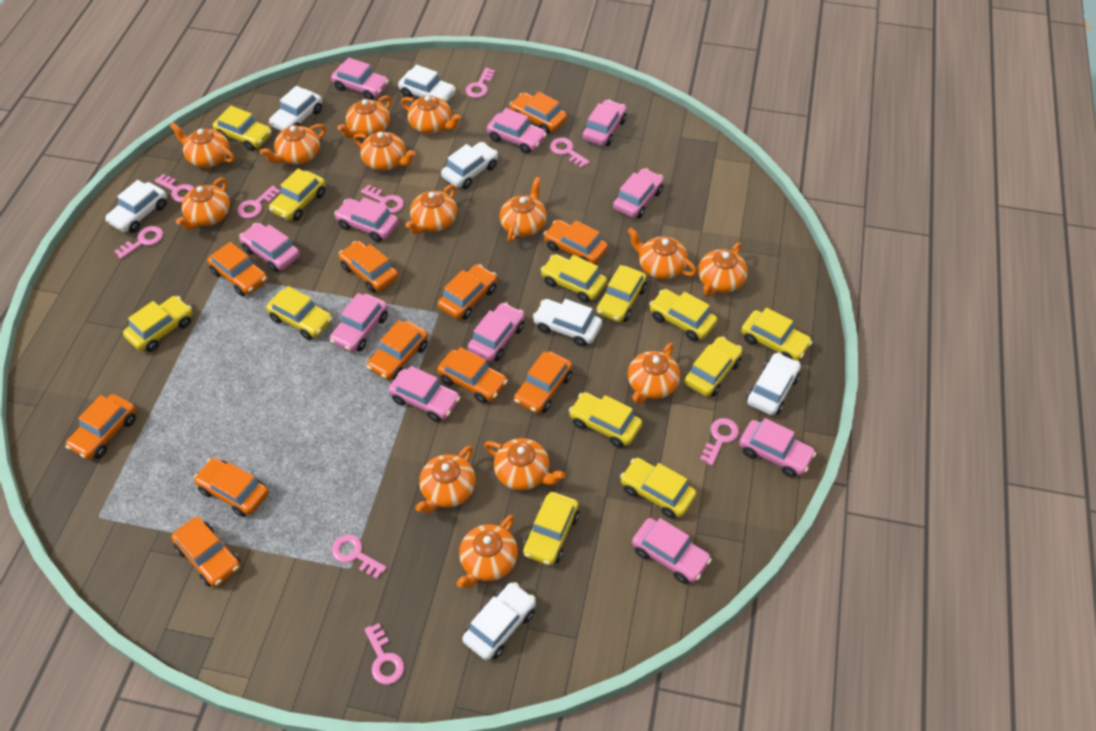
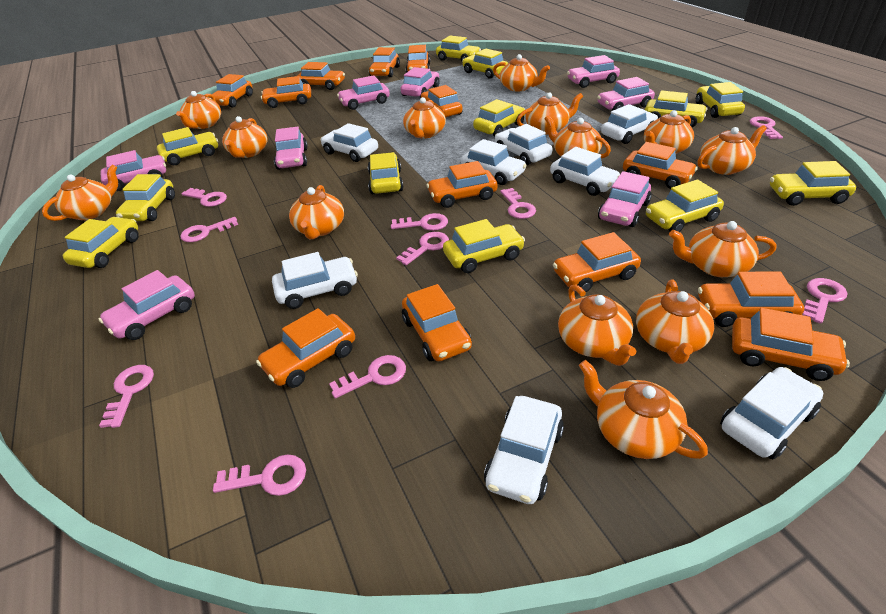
orange car: 11 -> 13
pink car: 11 -> 8
pink key: 9 -> 10
white car: 7 -> 8

